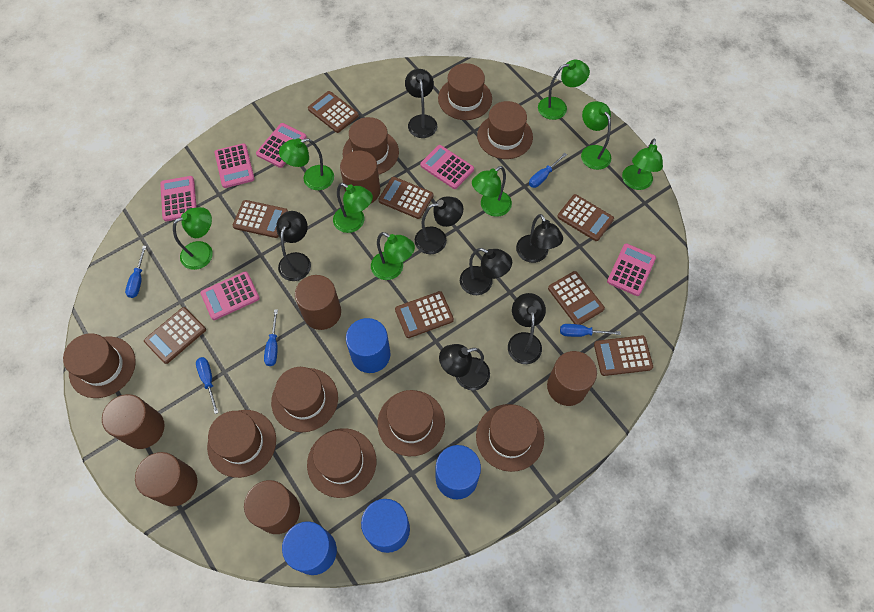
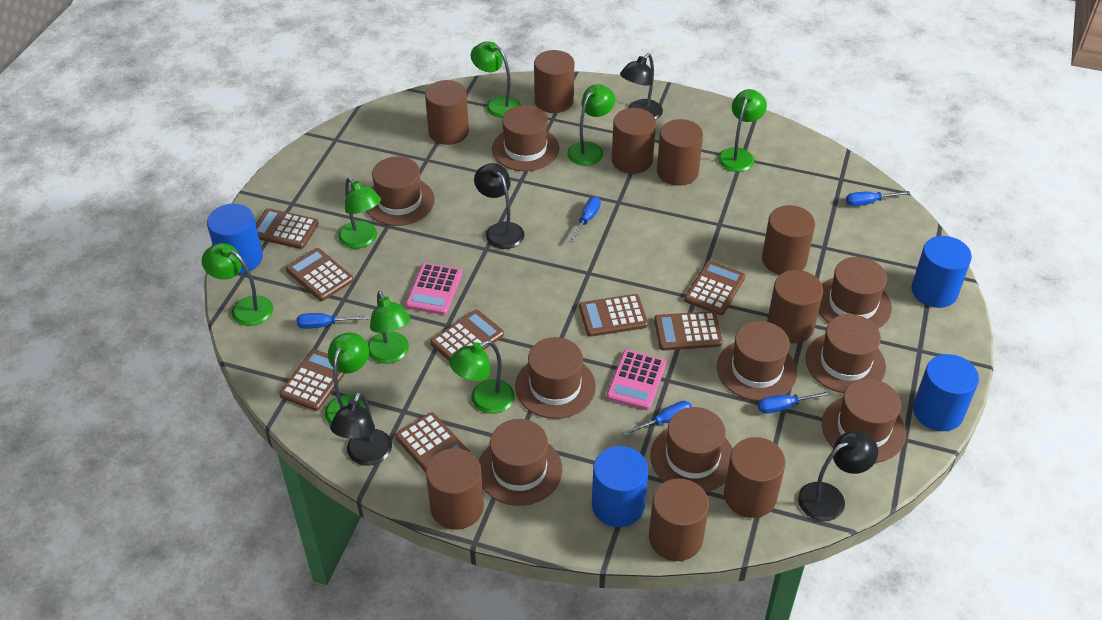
black lamp: 7 -> 4
brown cylinder: 6 -> 9
pink calculator: 6 -> 2

